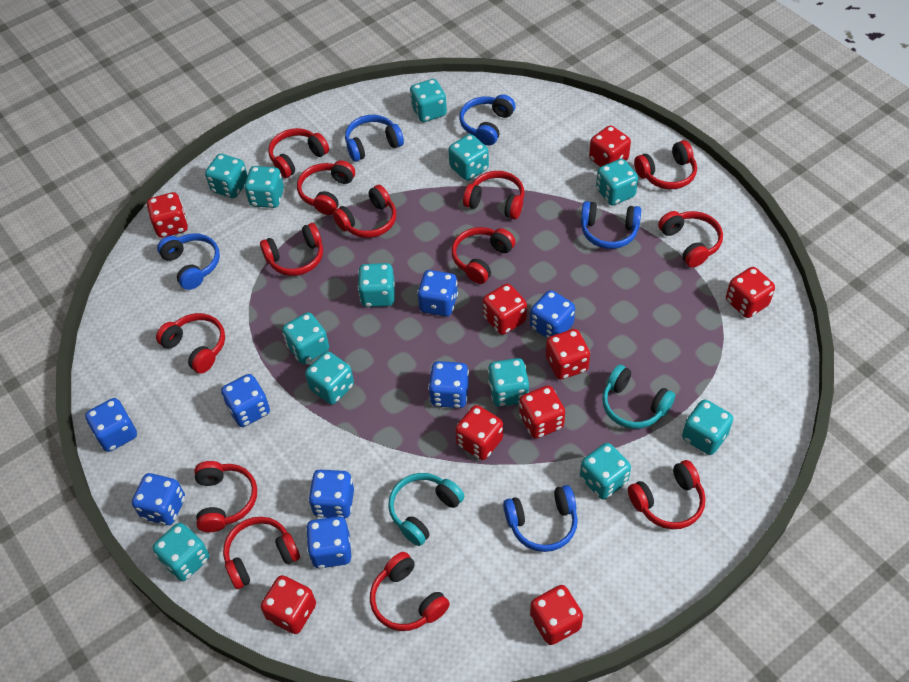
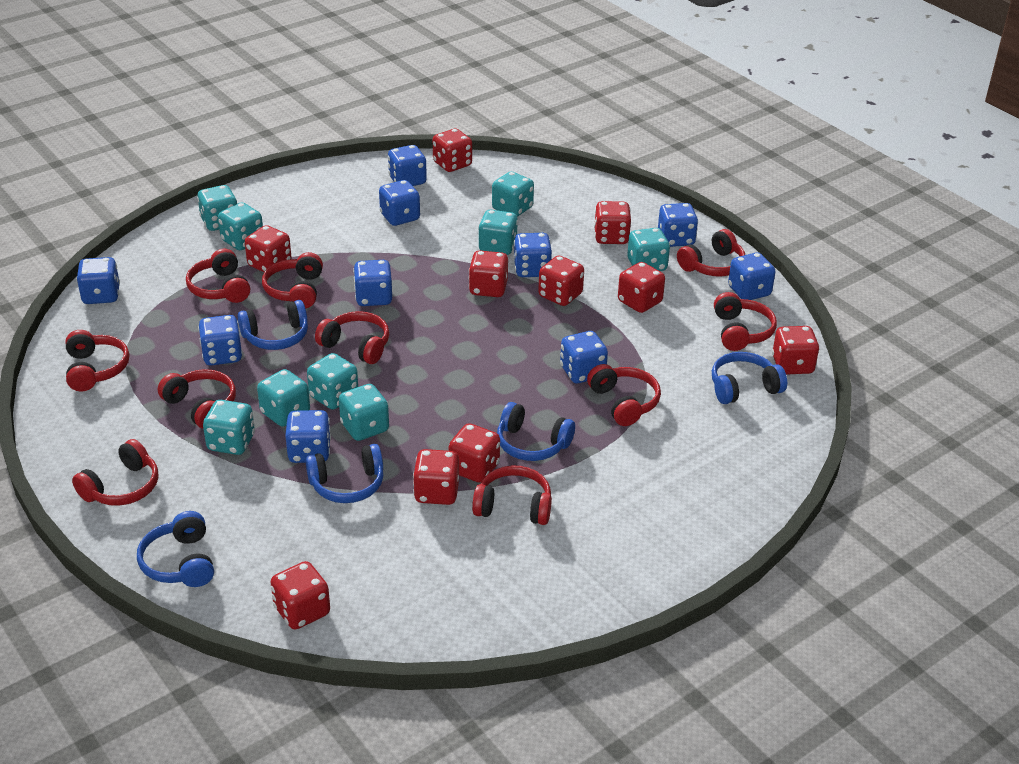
blue dice: 8 -> 10
red dice: 9 -> 10
red headphones: 13 -> 10
turquoise dice: 12 -> 9
turquoise headphones: 2 -> 0

